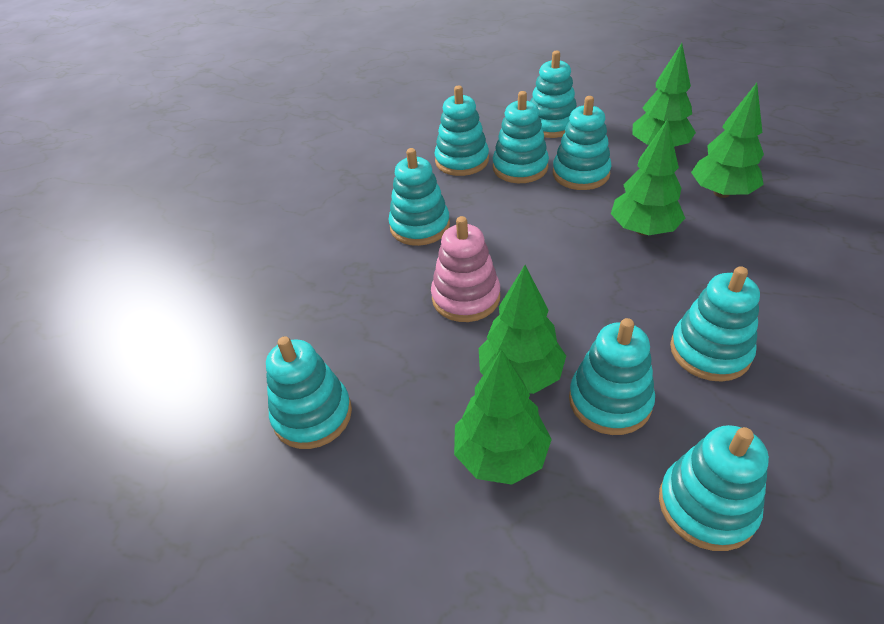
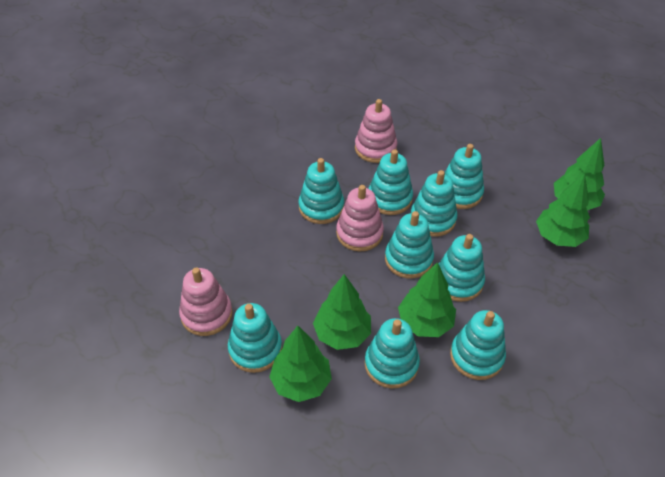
pink stacking toy: 1 -> 3

